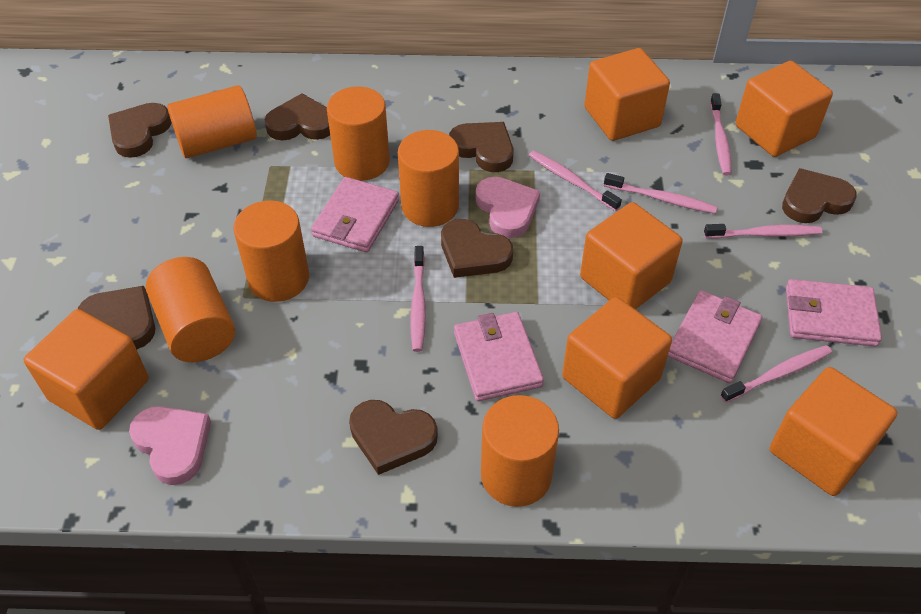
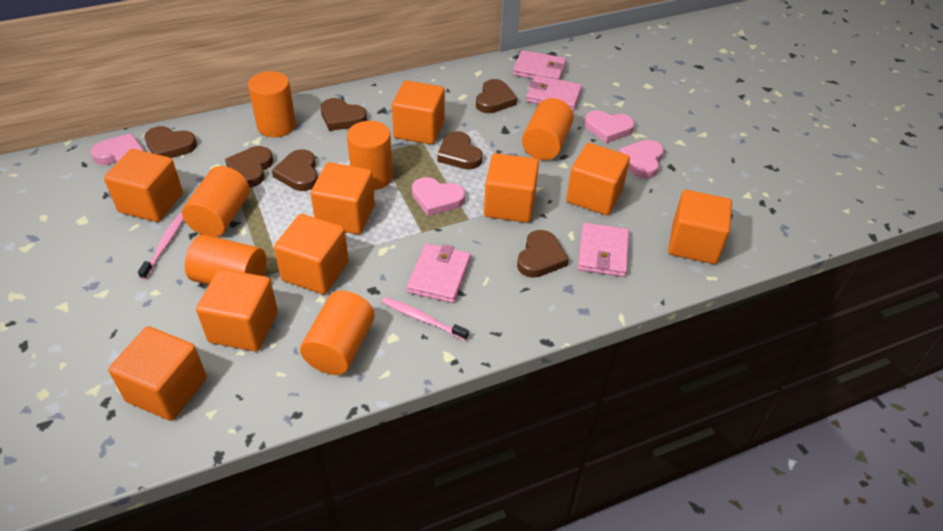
orange cube: 6 -> 9
pink heart: 2 -> 4
pink toothbrush: 6 -> 2

